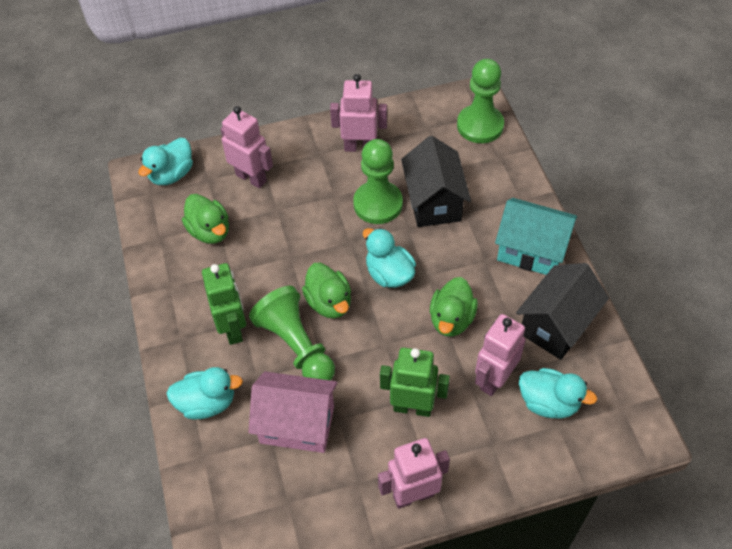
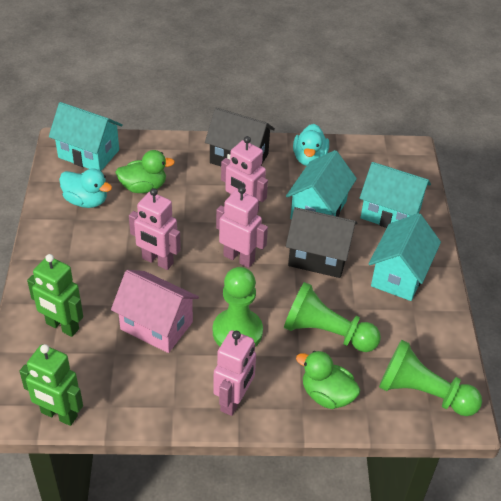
green duck: 3 -> 2
turquoise duck: 4 -> 2
turquoise house: 1 -> 4

